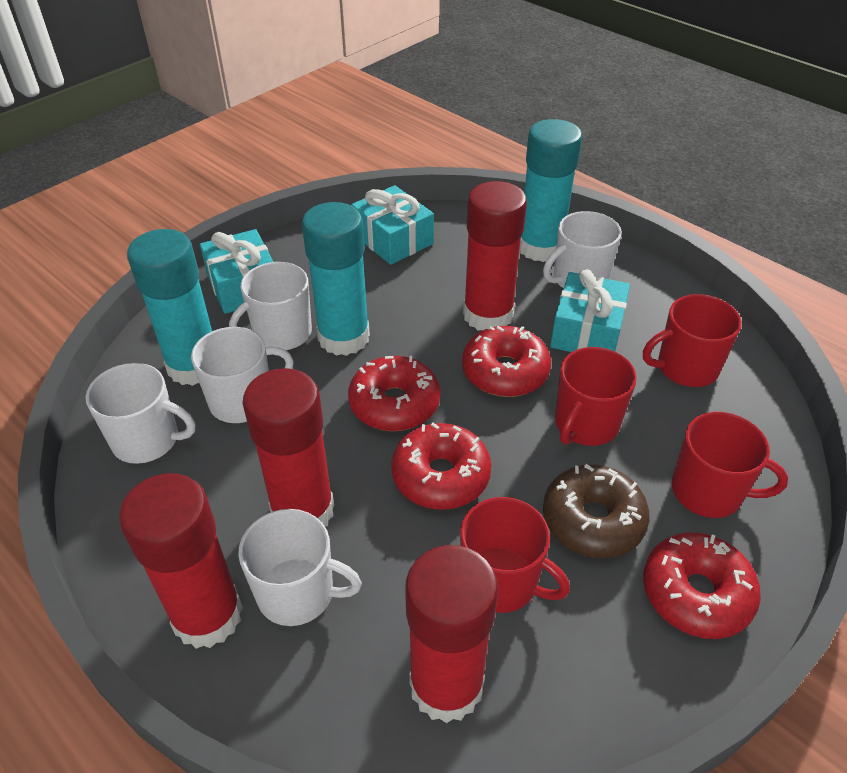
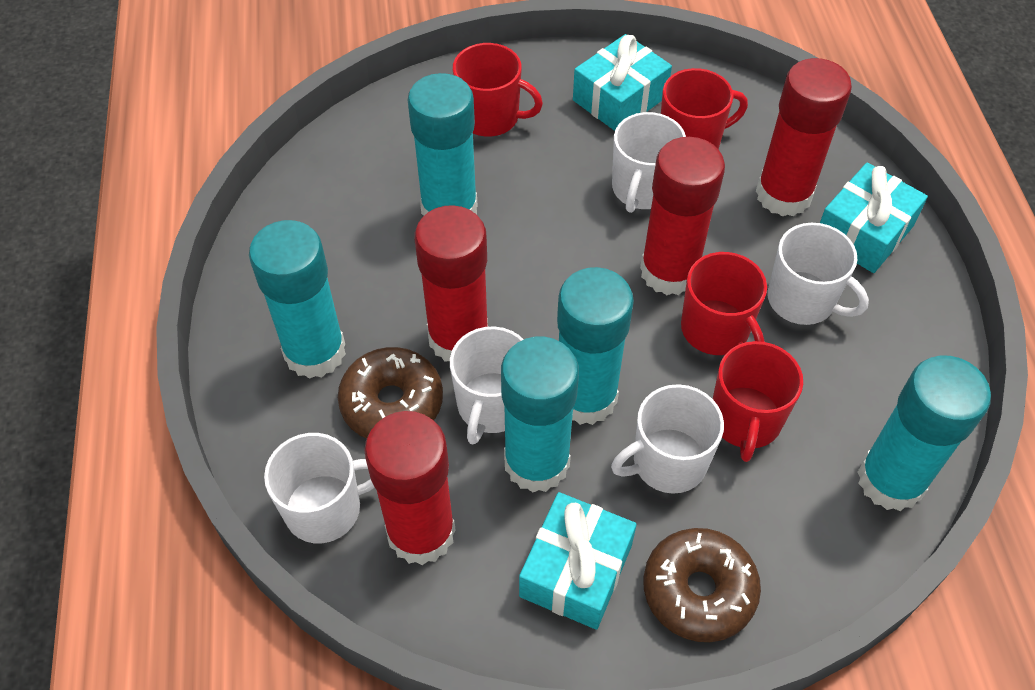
brown donut: 1 -> 2
red donut: 4 -> 0
turquoise glue stick: 3 -> 5

